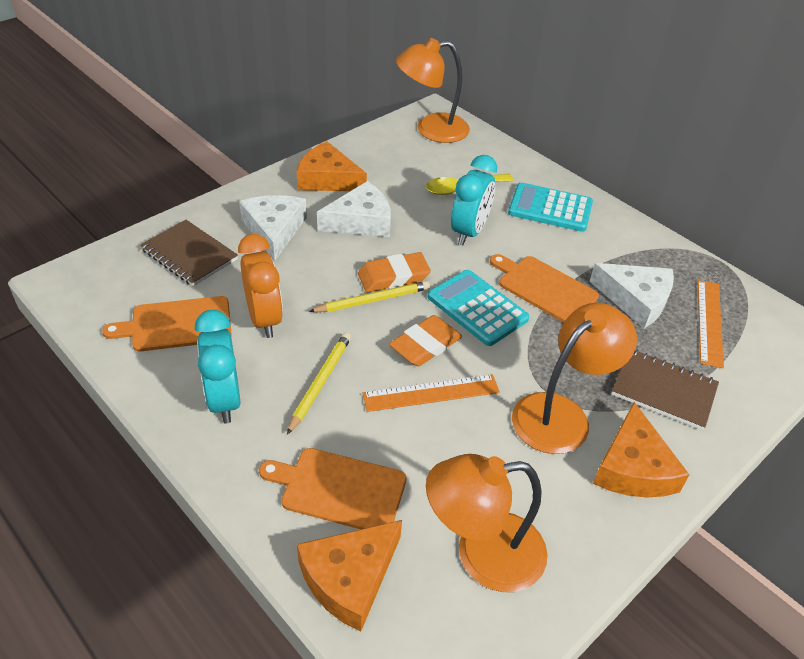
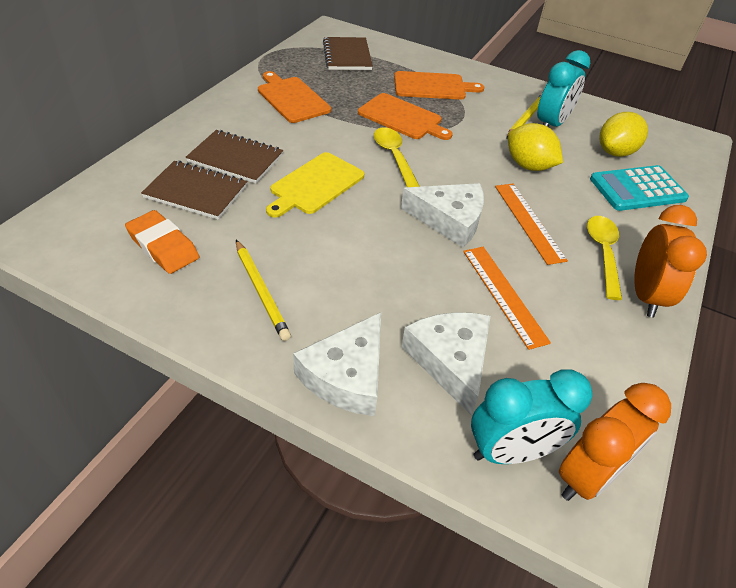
brown notebook: 2 -> 3
orange cheese: 3 -> 0
orange clock: 1 -> 2
orange eraser: 2 -> 1
orange lamp: 3 -> 0
turquoise calculator: 2 -> 1
yellow cutting board: 0 -> 1
yellow lemon: 0 -> 2
yellow spoon: 1 -> 2

